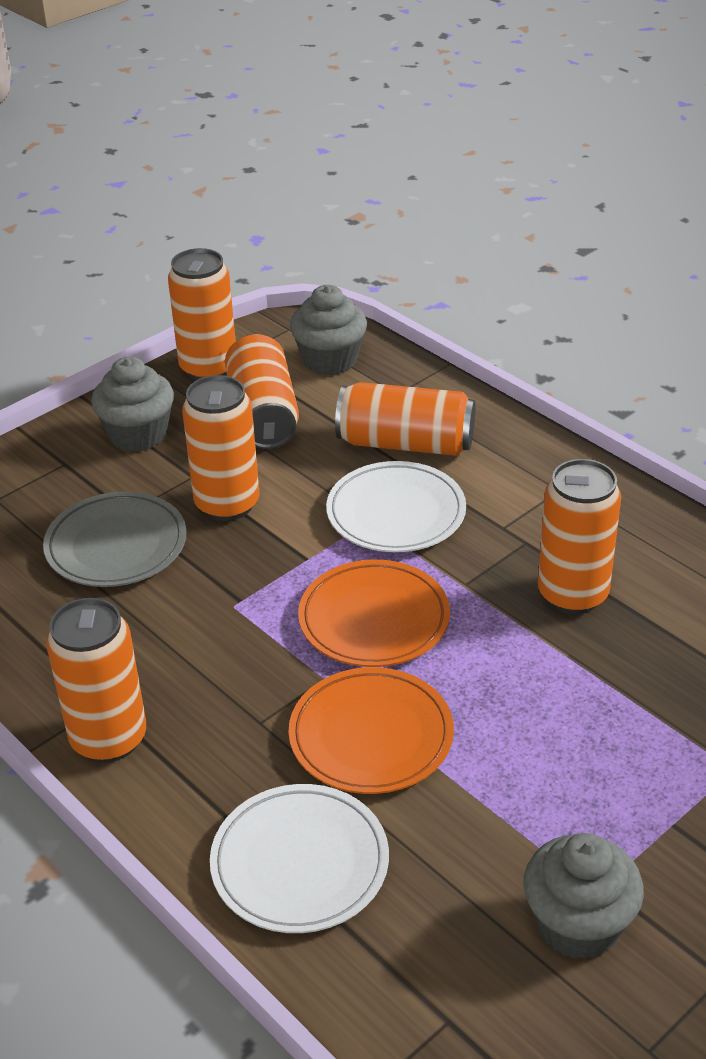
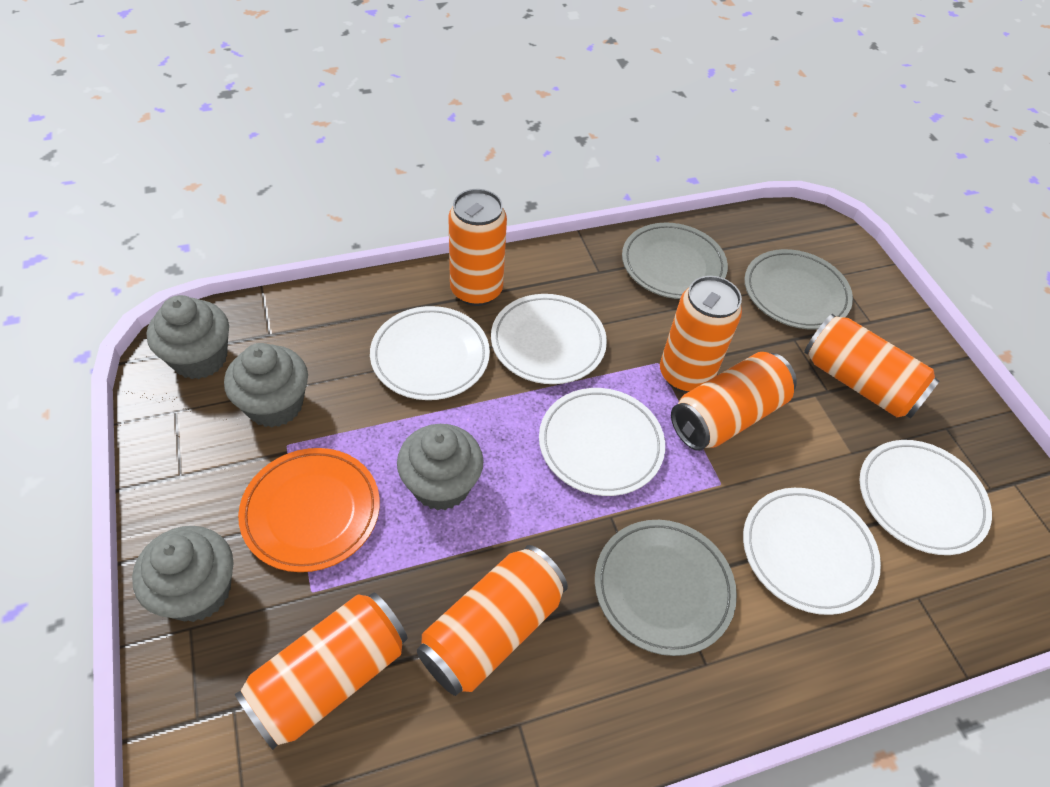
grey cupcake: 3 -> 4
grey plate: 1 -> 3
orange plate: 2 -> 1
white plate: 2 -> 5

